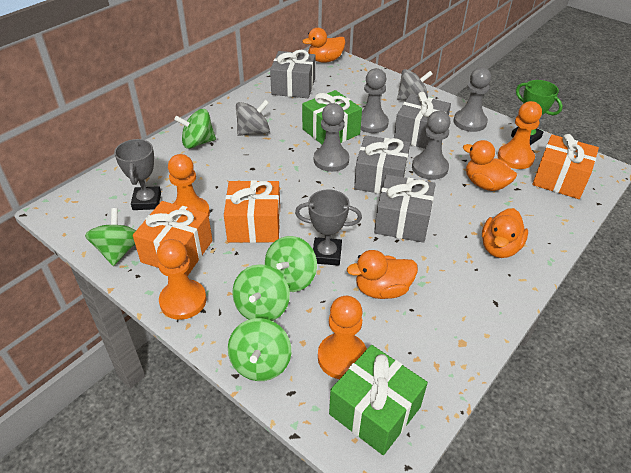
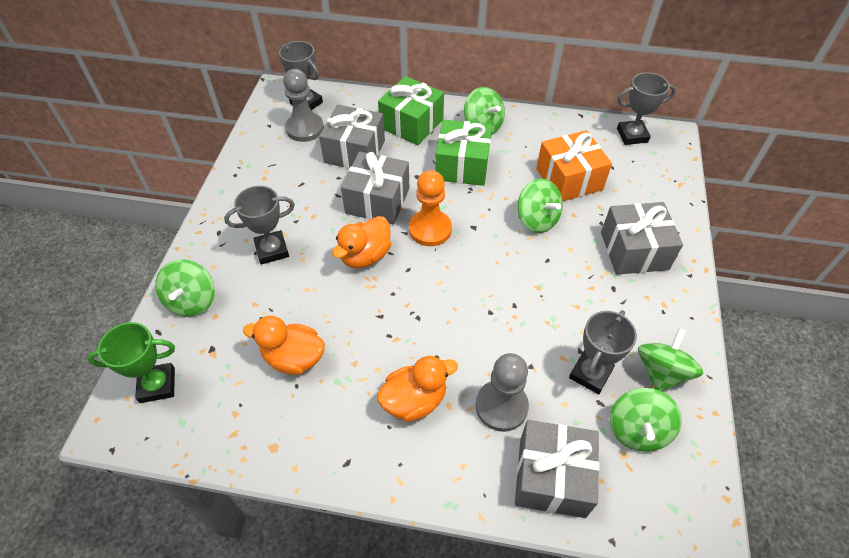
grey pawn: 4 -> 2
grey spinning top: 2 -> 0
grey trophy: 2 -> 4
orange duck: 4 -> 3
orange gift: 3 -> 1
orange pawn: 4 -> 1

